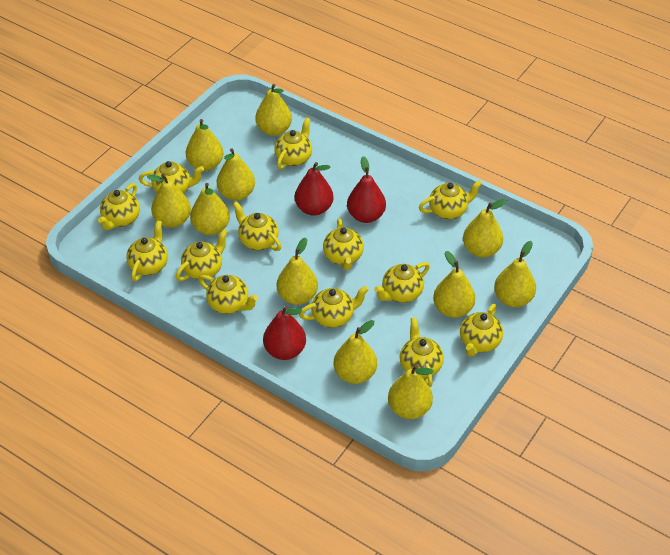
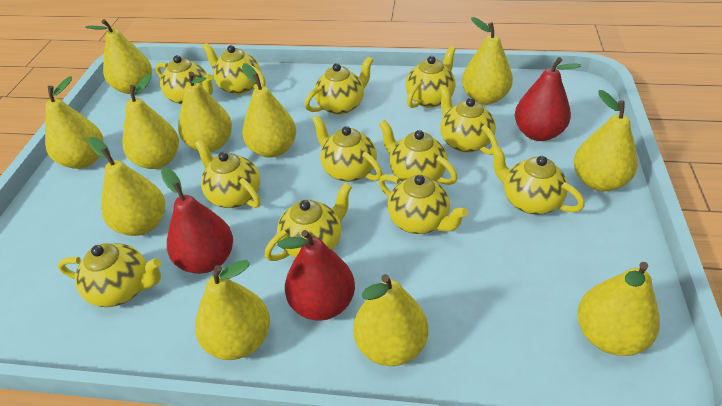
yellow teapot: 13 -> 12

